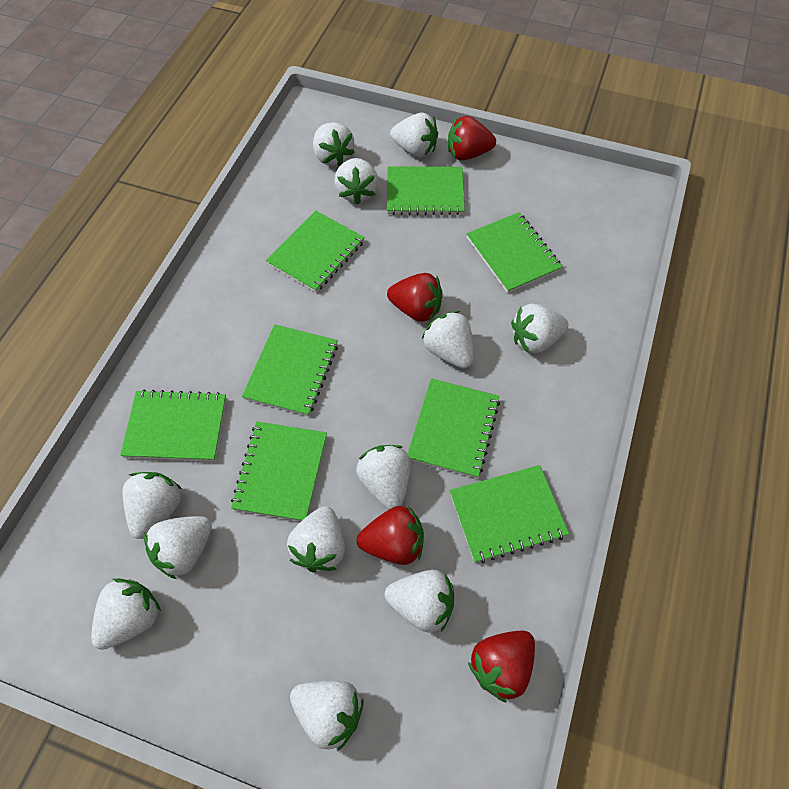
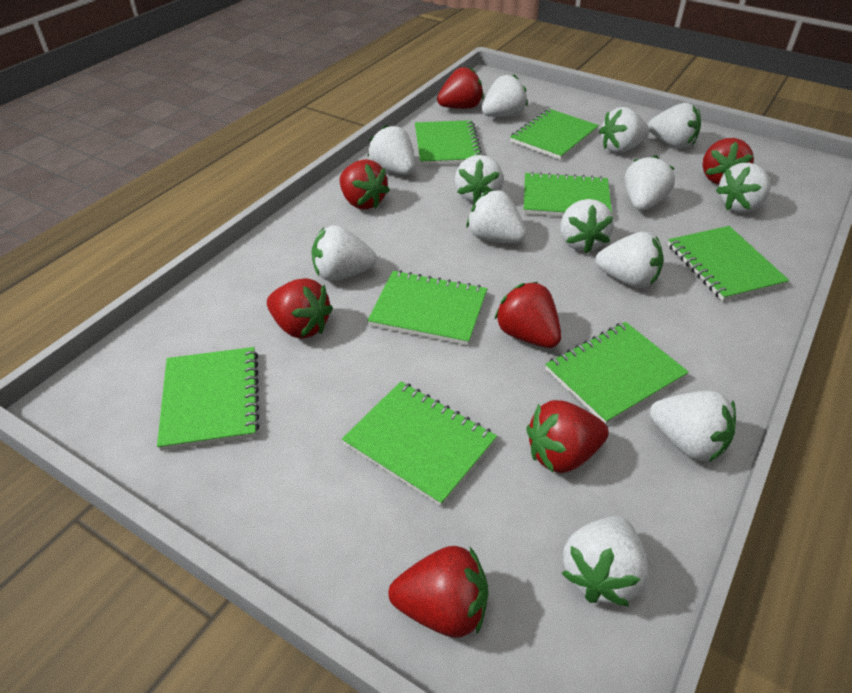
red strawberry: 4 -> 7
white strawberry: 12 -> 13

